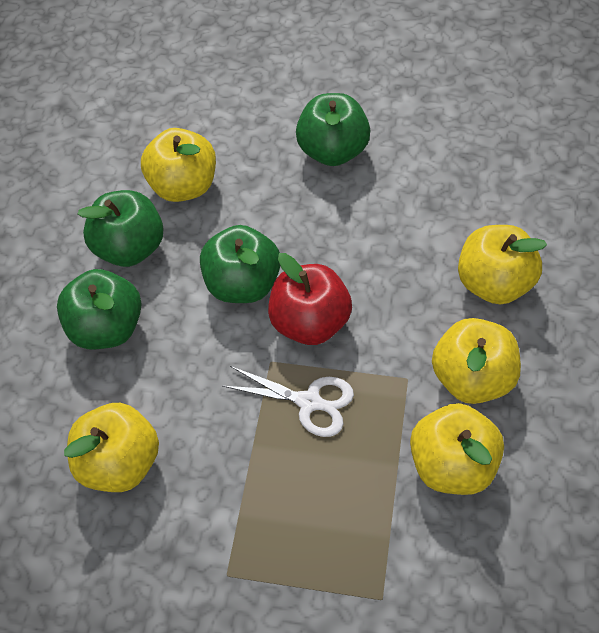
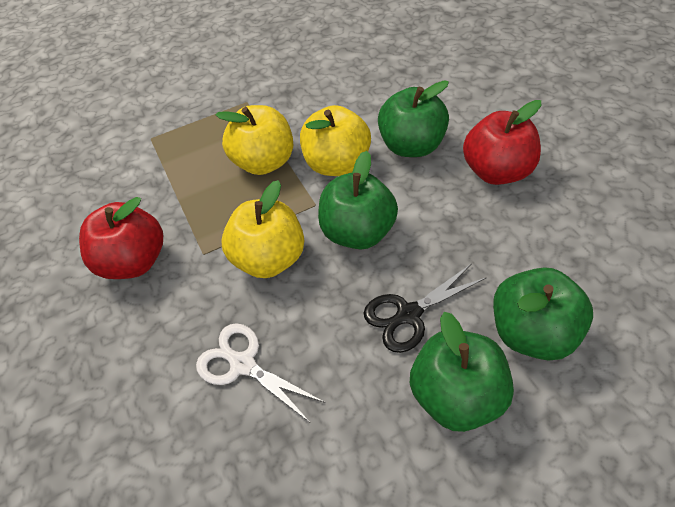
black scissors: 0 -> 1
red apple: 1 -> 2
yellow apple: 5 -> 3

